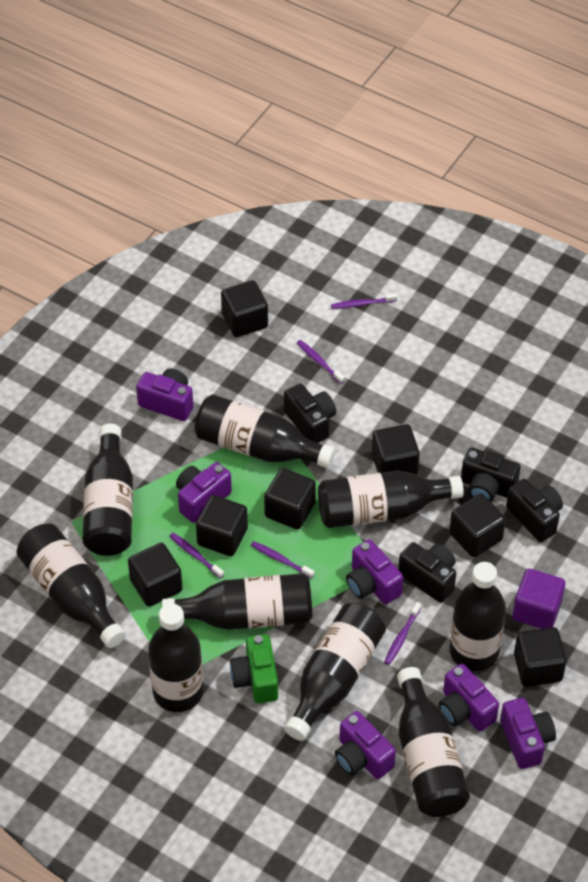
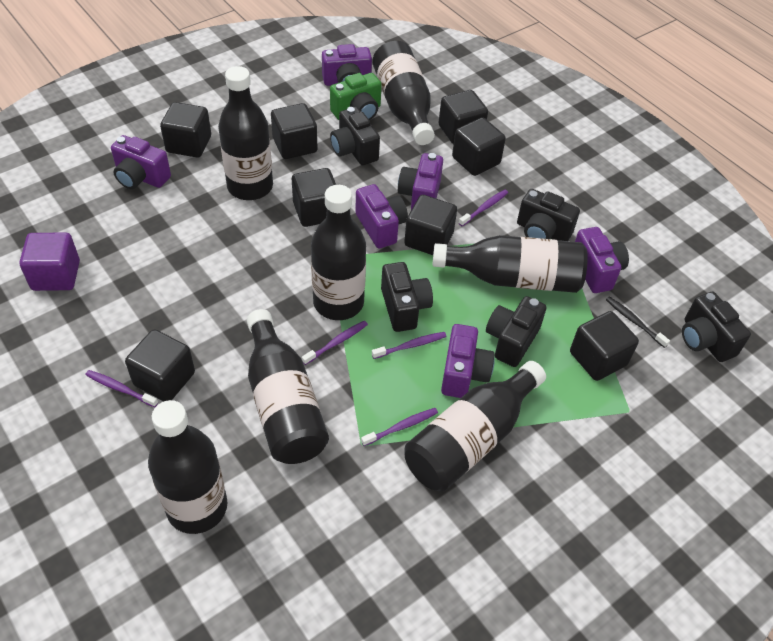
black bottle: 9 -> 7
black camera: 4 -> 5
black cube: 7 -> 8
black toothbrush: 0 -> 1

